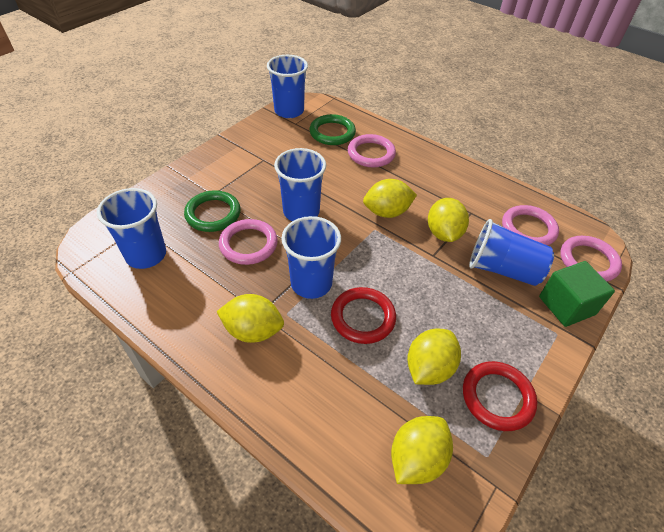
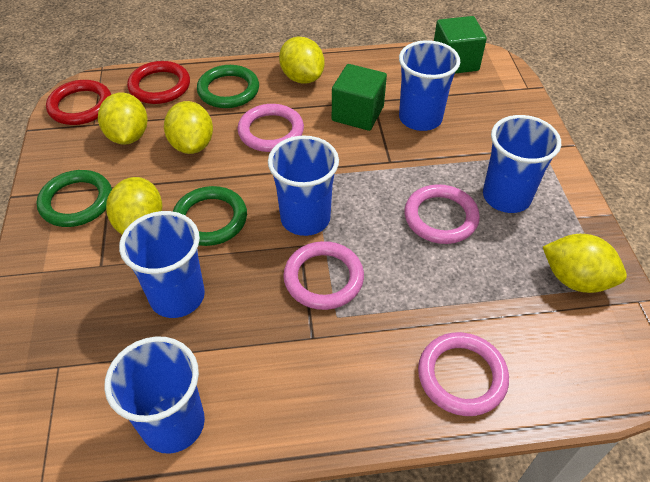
green cube: 1 -> 2
green ring: 2 -> 3

